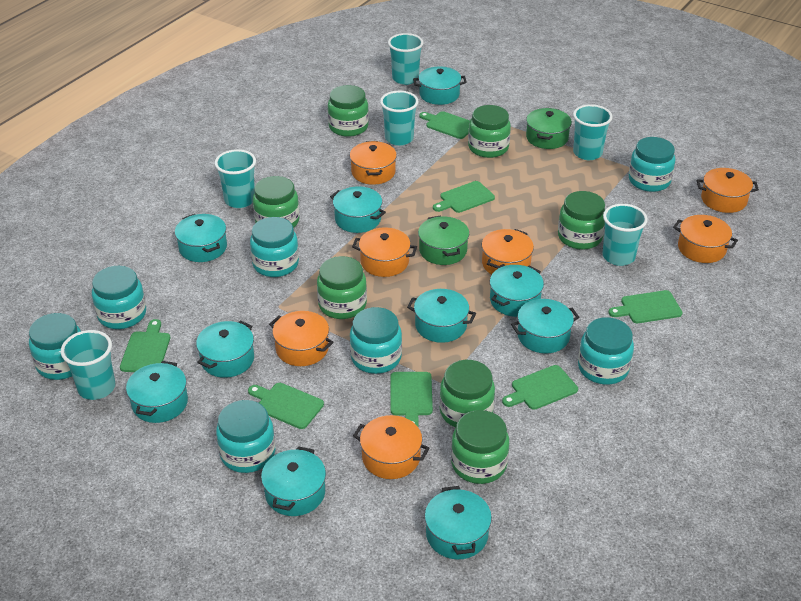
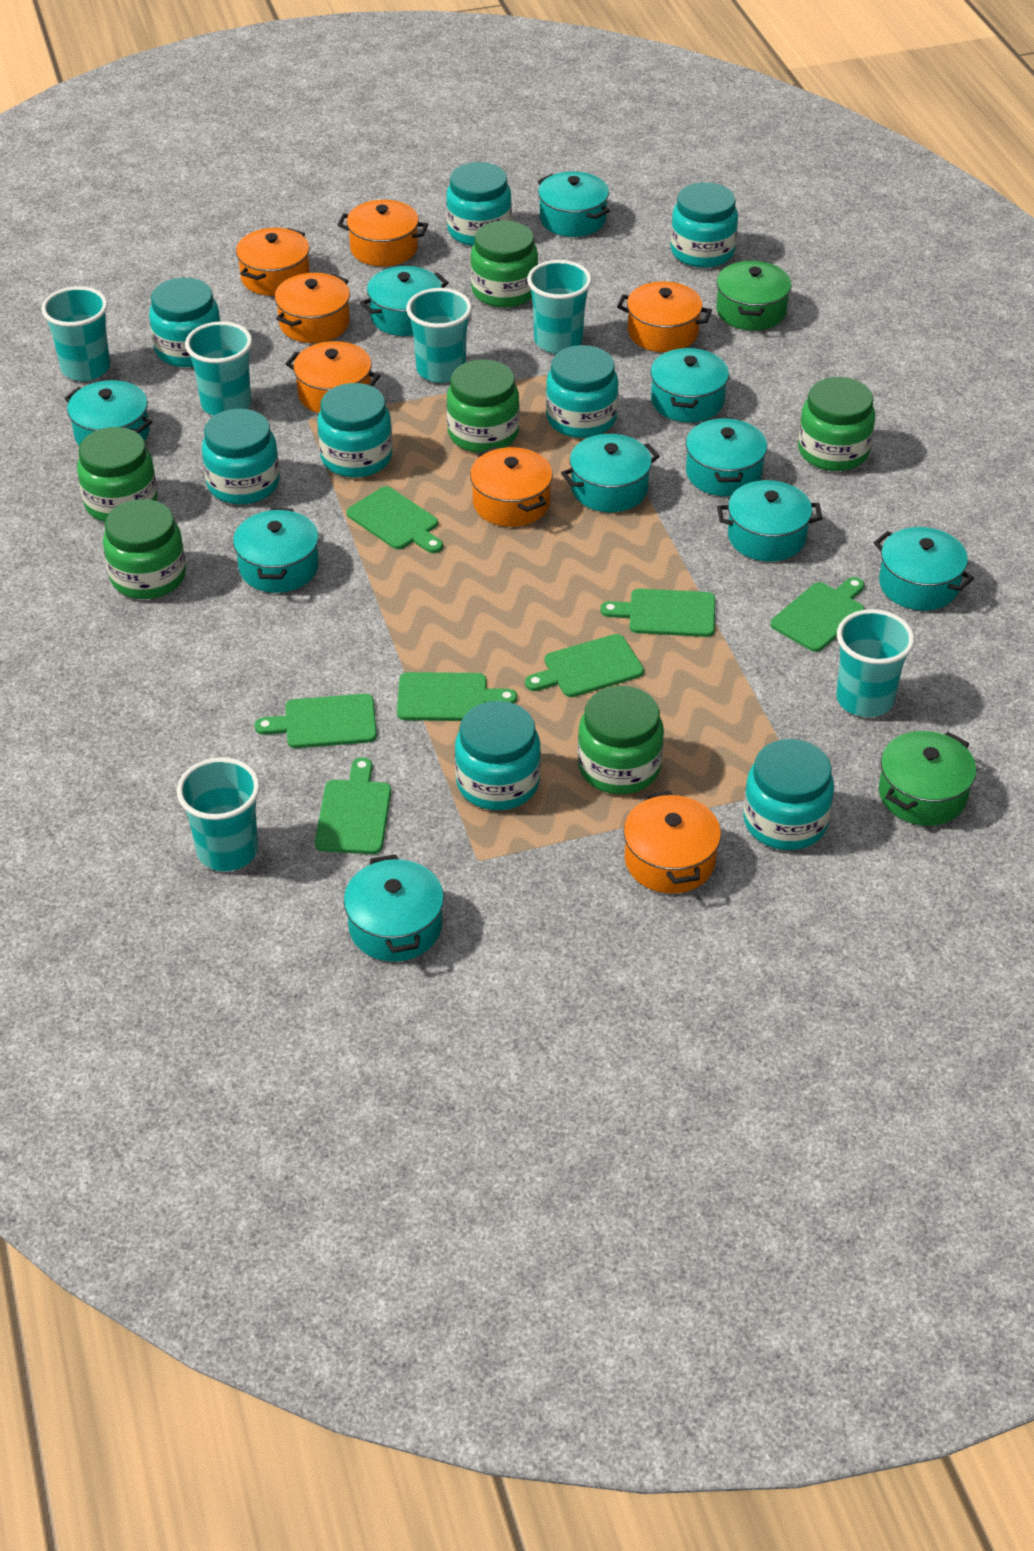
green jar: 7 -> 6
turquoise jar: 7 -> 8

